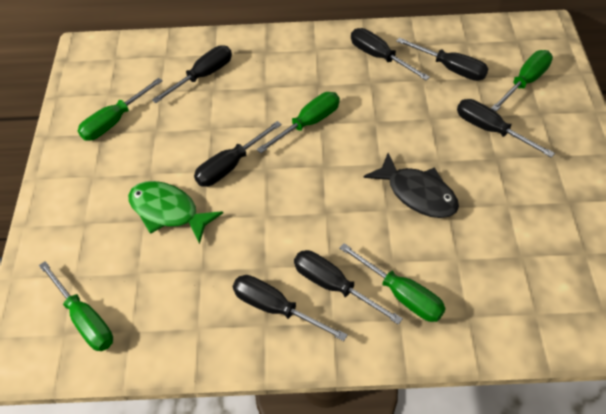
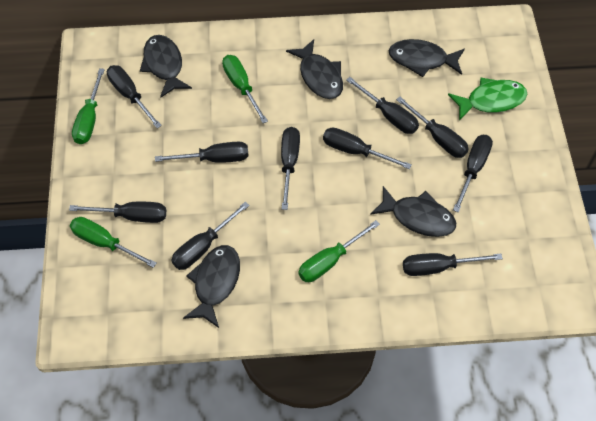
black fish: 1 -> 5
black screwdriver: 7 -> 10
green screwdriver: 5 -> 4

